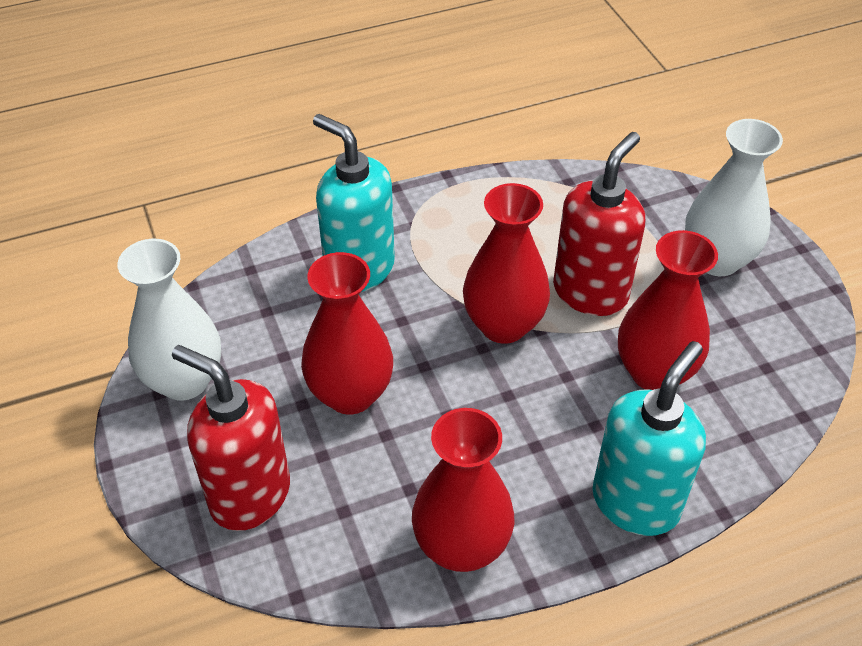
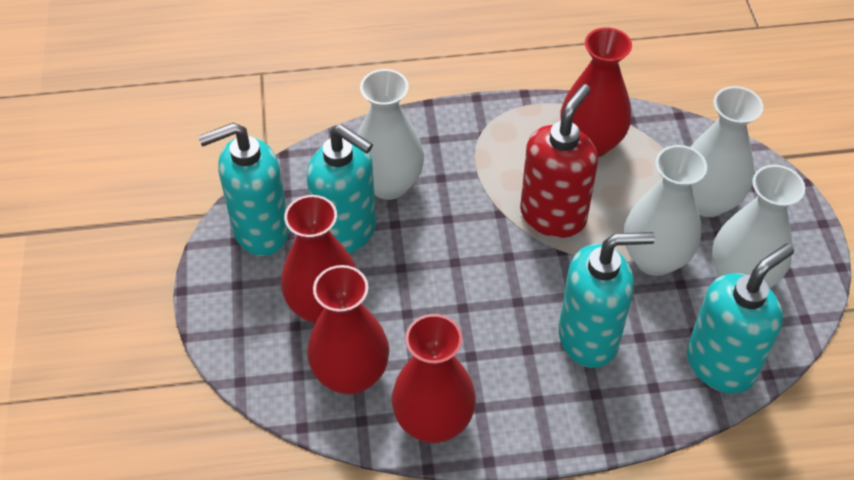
red soap dispenser: 2 -> 1
turquoise soap dispenser: 2 -> 4
white vase: 2 -> 4

